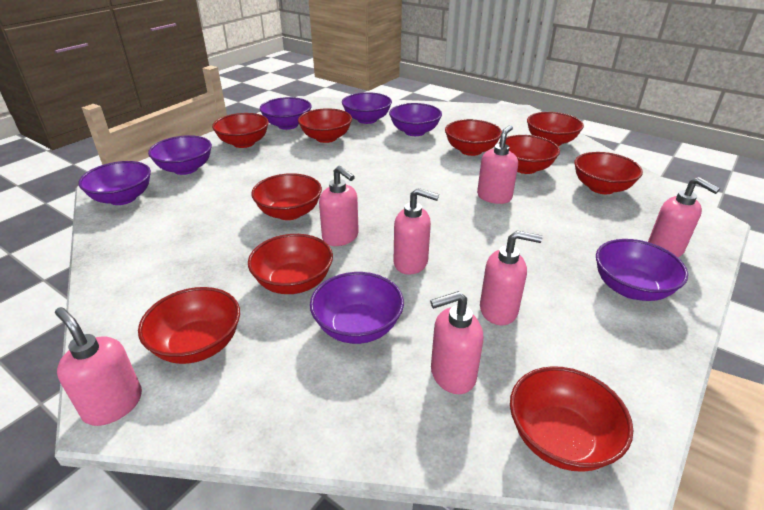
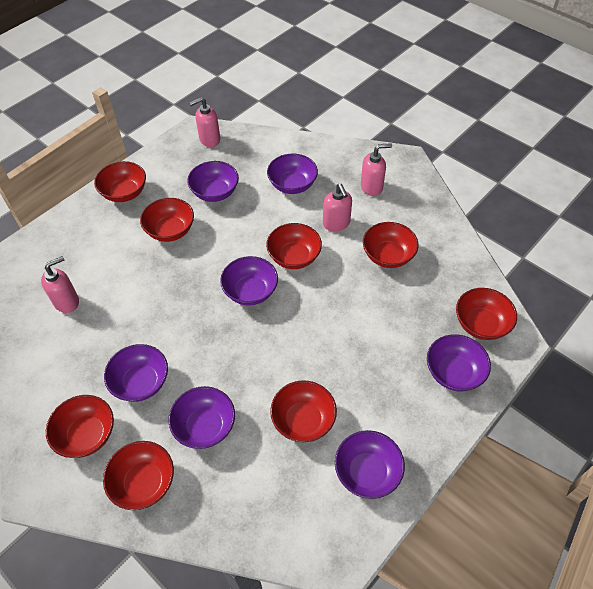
pink soap dispenser: 7 -> 4
red bowl: 10 -> 8

